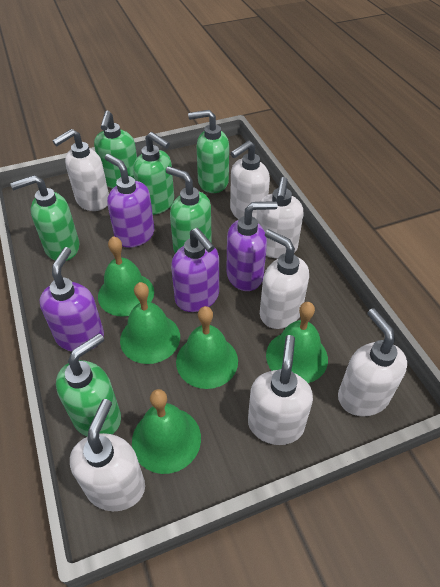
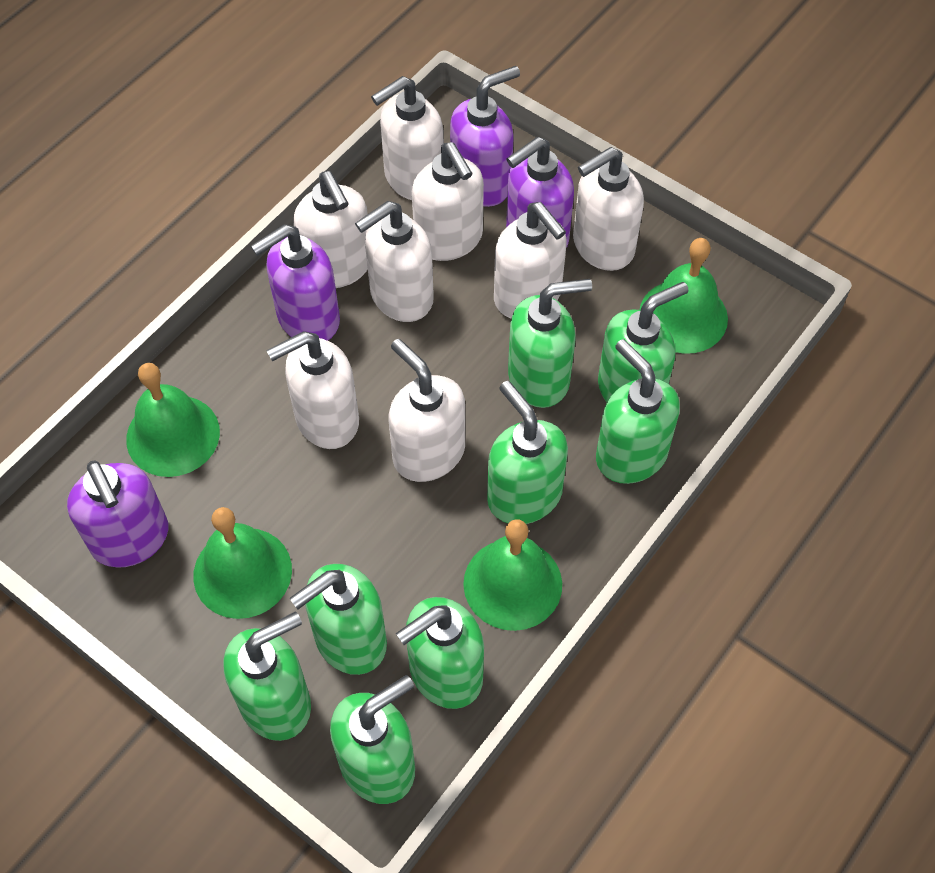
green bell: 5 -> 4
green soap dispenser: 6 -> 8
white soap dispenser: 7 -> 8

